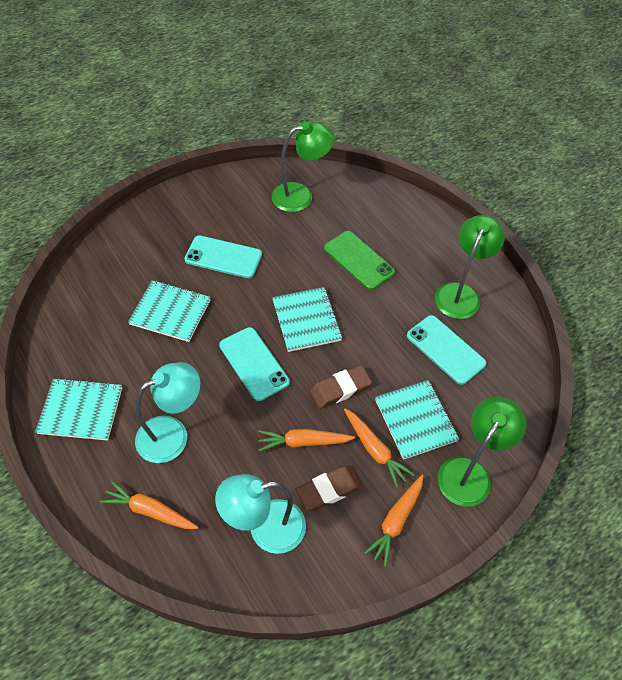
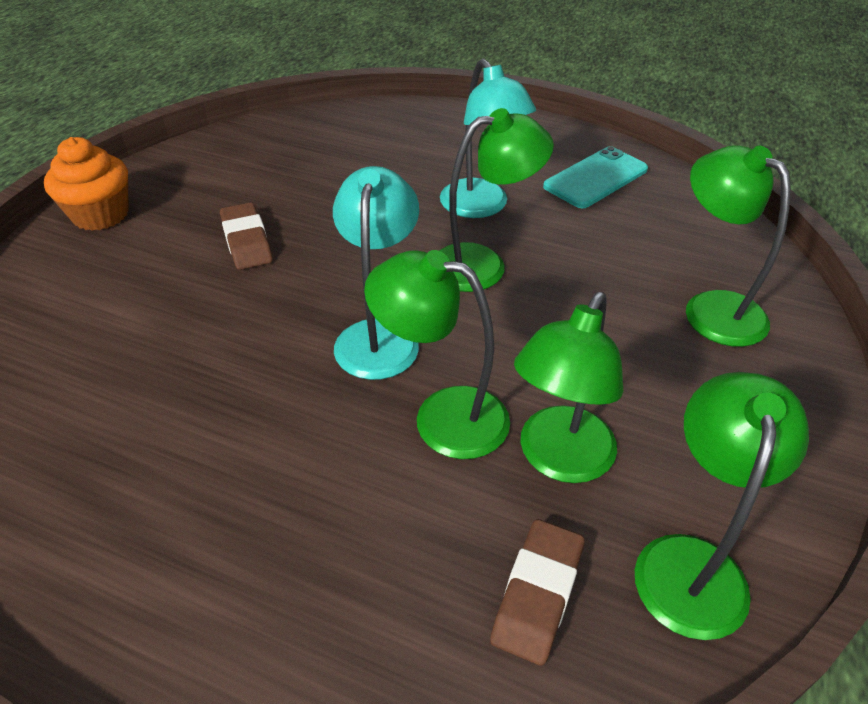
green lamp: 3 -> 5
green phone: 1 -> 0
orange carrot: 4 -> 0
orange cupcake: 0 -> 1
turquoise notebook: 4 -> 0
turquoise phone: 3 -> 1

